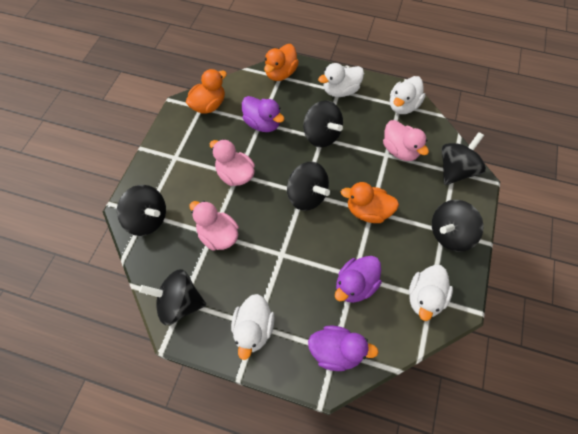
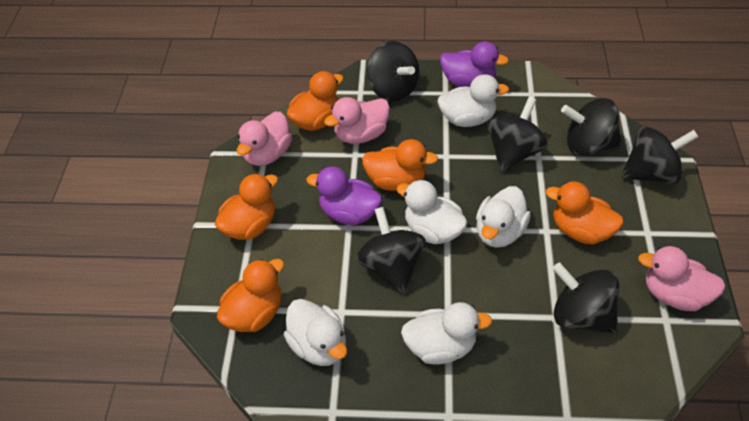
orange duck: 3 -> 5
purple duck: 3 -> 2
white duck: 4 -> 5

